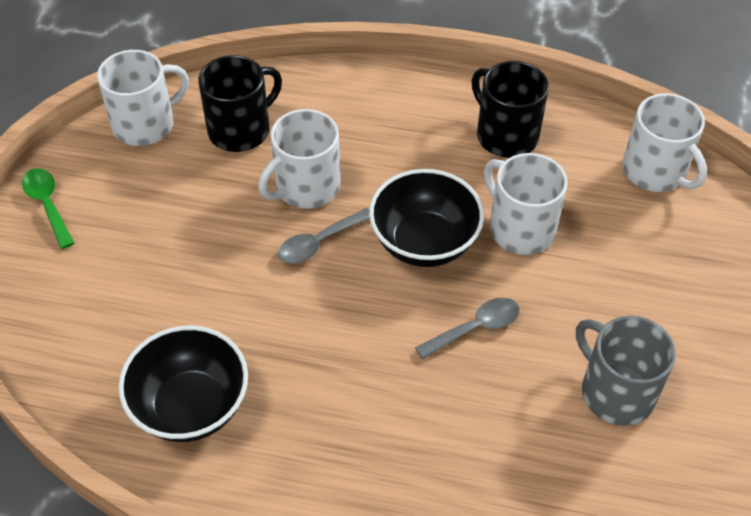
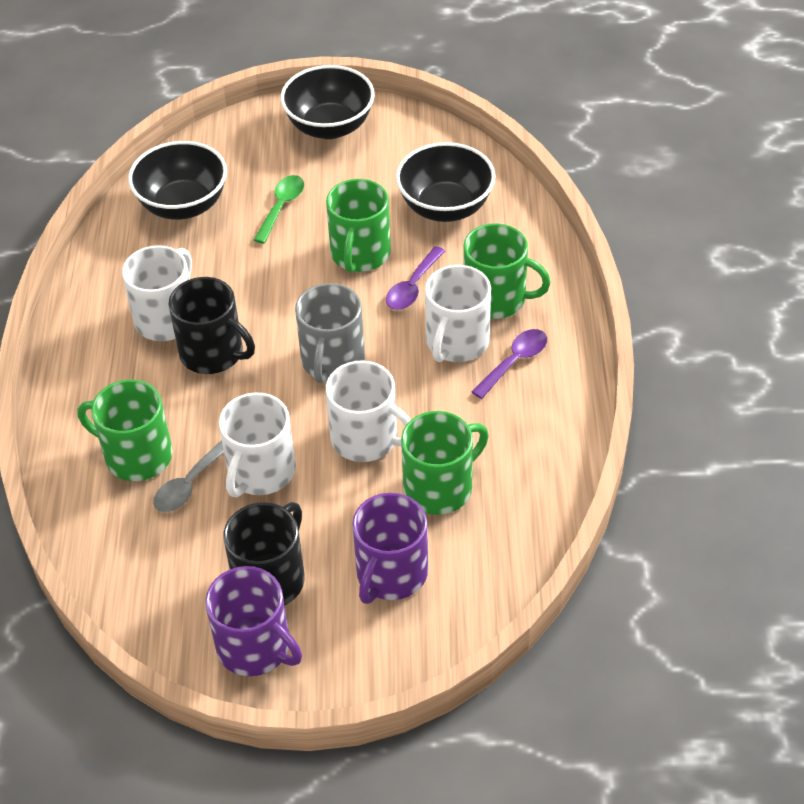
black bowl: 2 -> 3
green mug: 0 -> 4
grey spoon: 2 -> 1
purple mug: 0 -> 2
purple spoon: 0 -> 2

